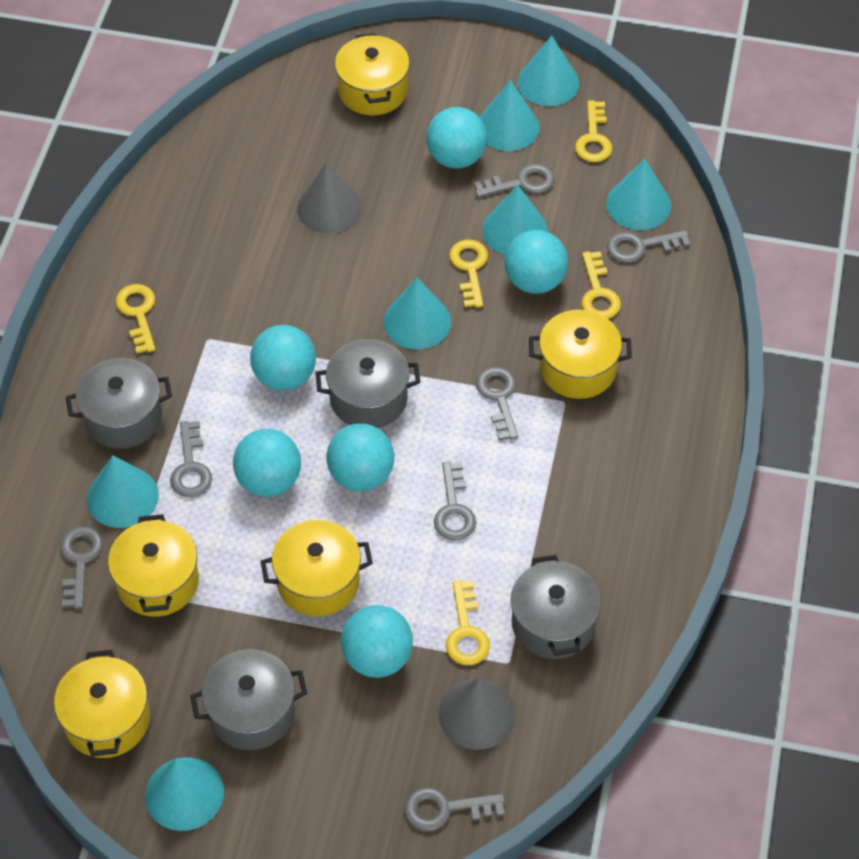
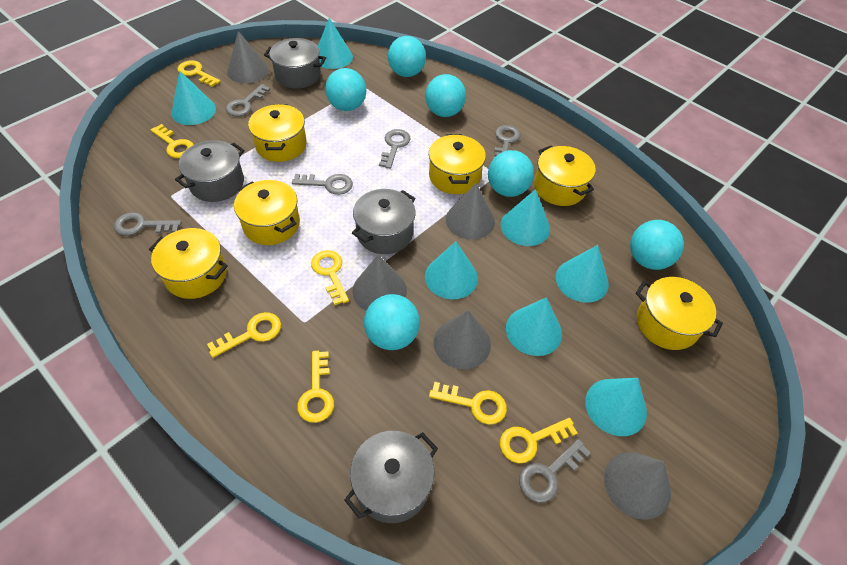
grey cone: 2 -> 5
grey key: 7 -> 6
yellow key: 5 -> 7
yellow pot: 5 -> 6

